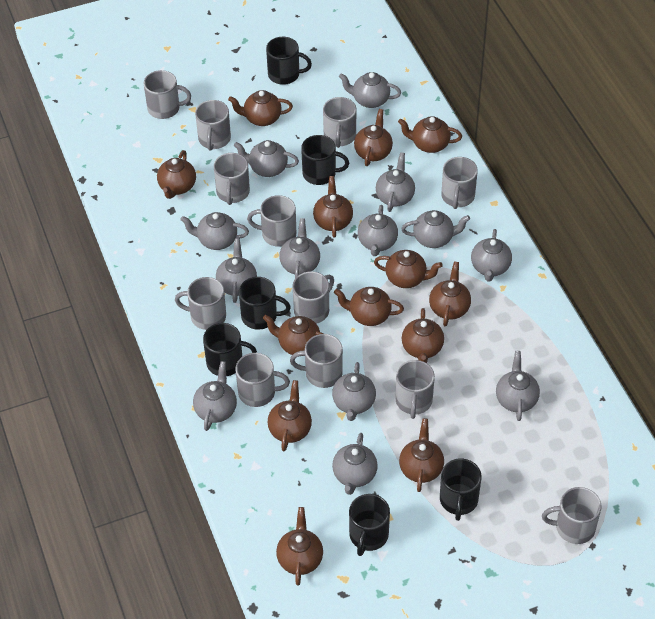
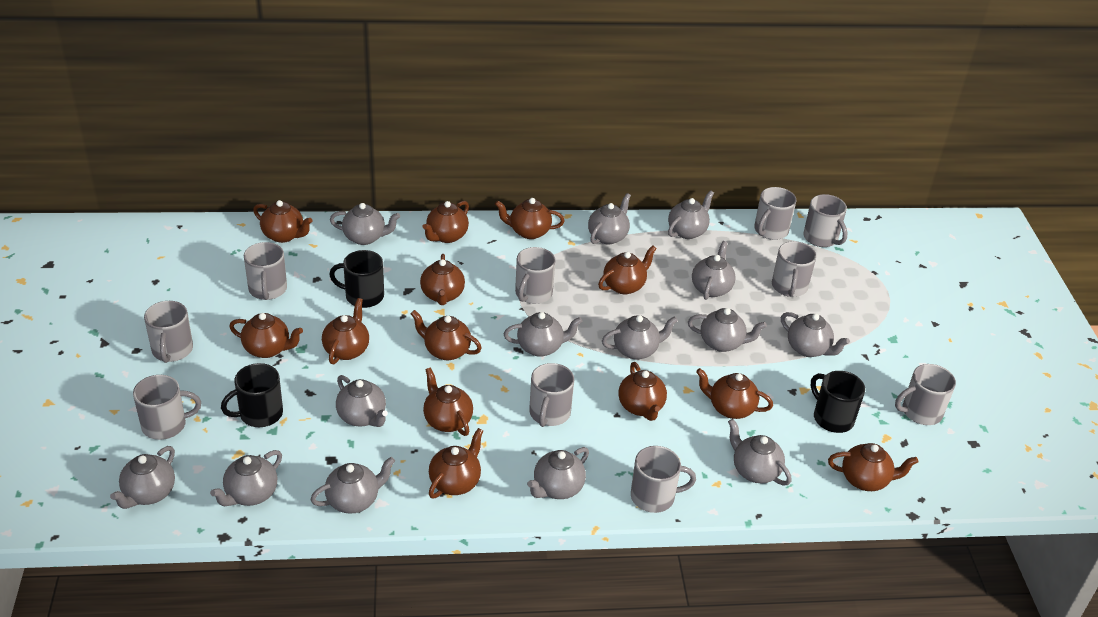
black mug: 6 -> 3
grey mug: 12 -> 10
grey teapot: 13 -> 14

